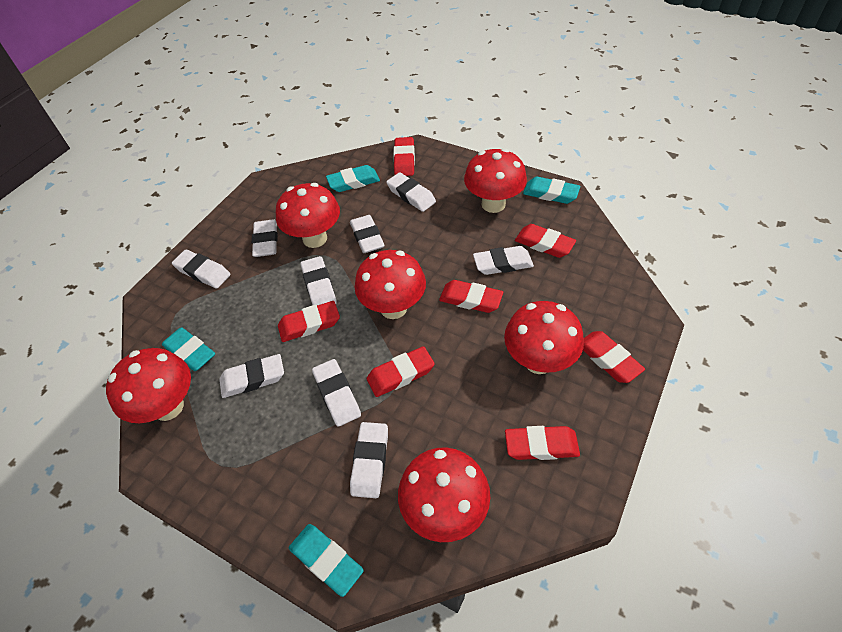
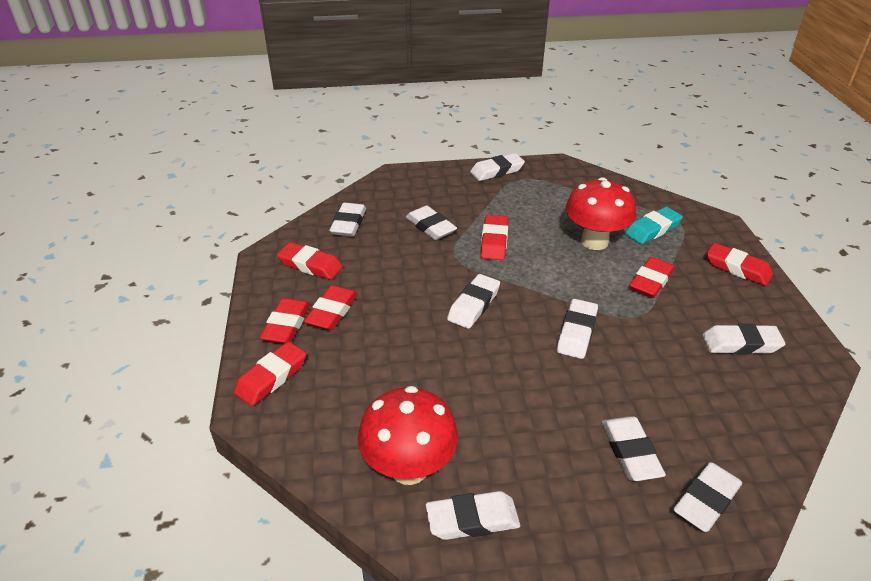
red mushroom: 6 -> 2
turquoise eraser: 4 -> 1

